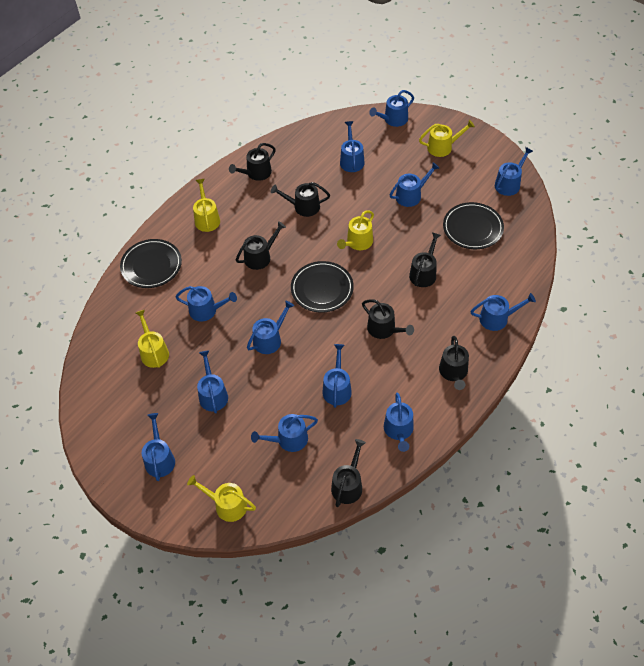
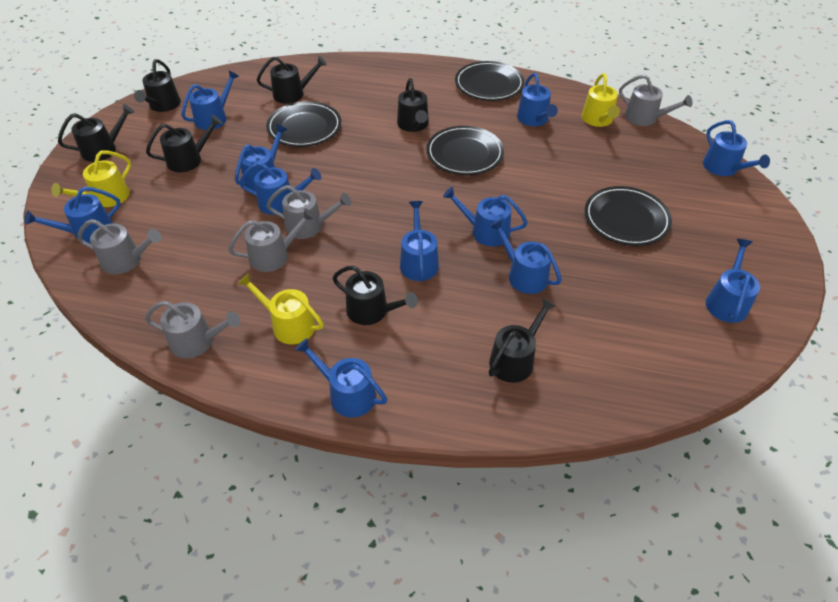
black plate: 3 -> 4
blue watering can: 12 -> 11
grey watering can: 0 -> 5
yellow watering can: 5 -> 3

